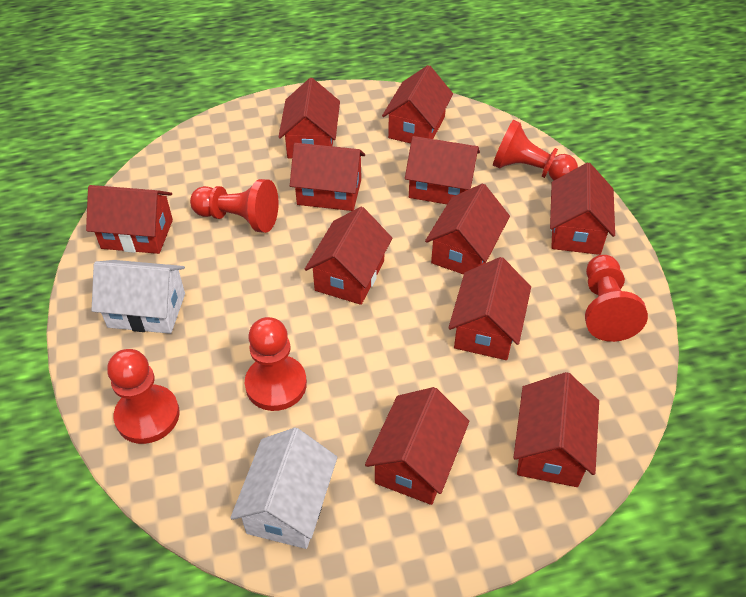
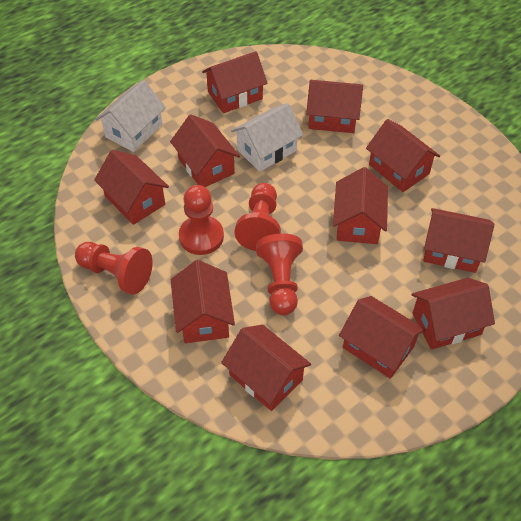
red pawn: 5 -> 4

